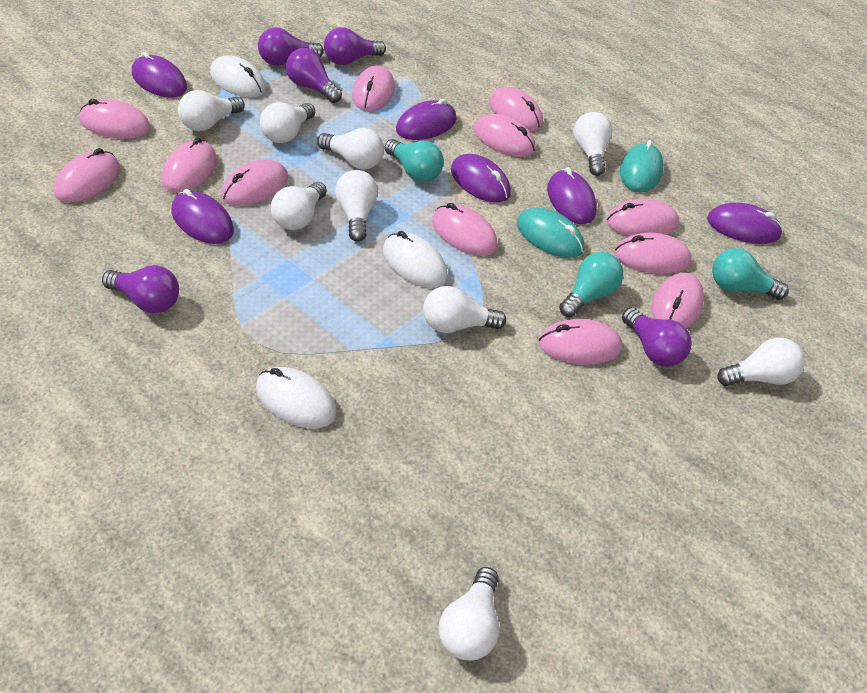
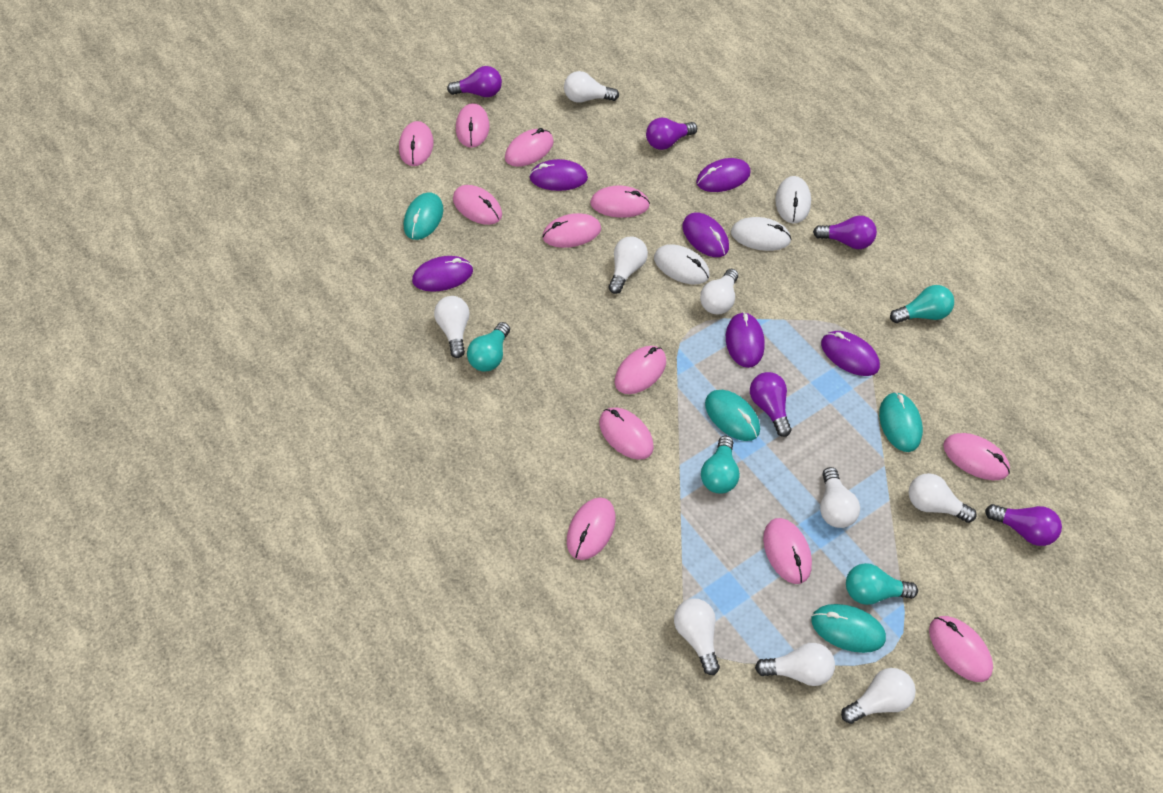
turquoise light bulb: 3 -> 4
turquoise mouse: 2 -> 4

